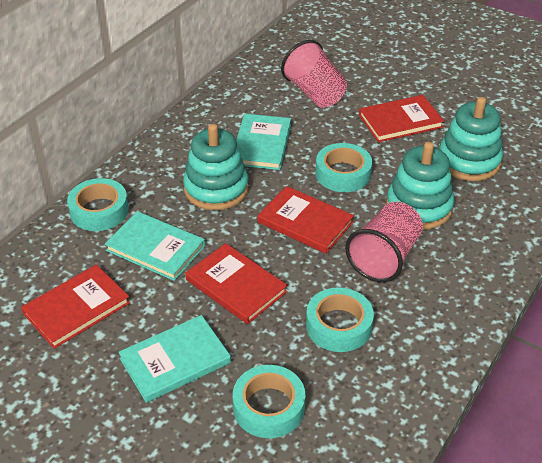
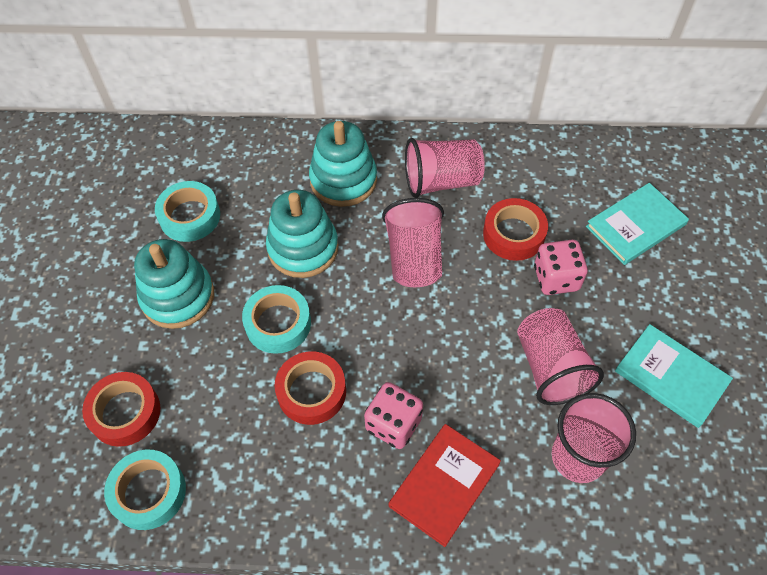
pink cup: 2 -> 4
pink dice: 0 -> 2
red book: 4 -> 1
red tape: 0 -> 3
turquoise book: 3 -> 2
turquoise tape: 4 -> 3

